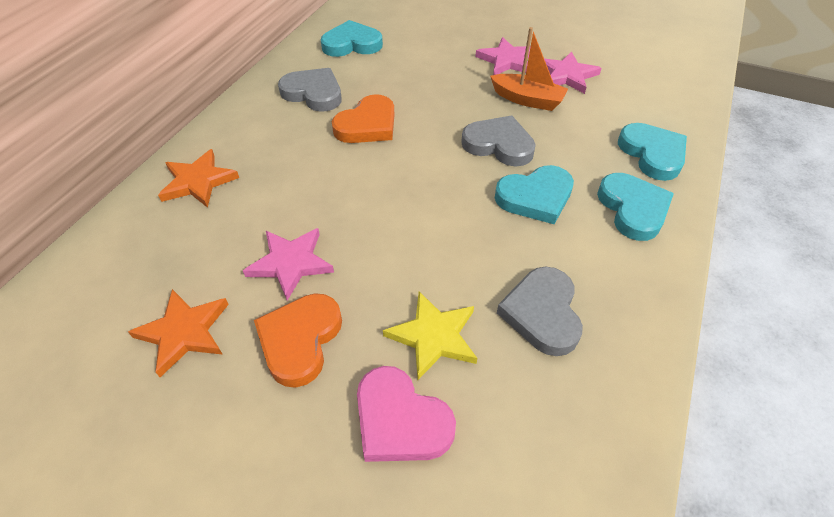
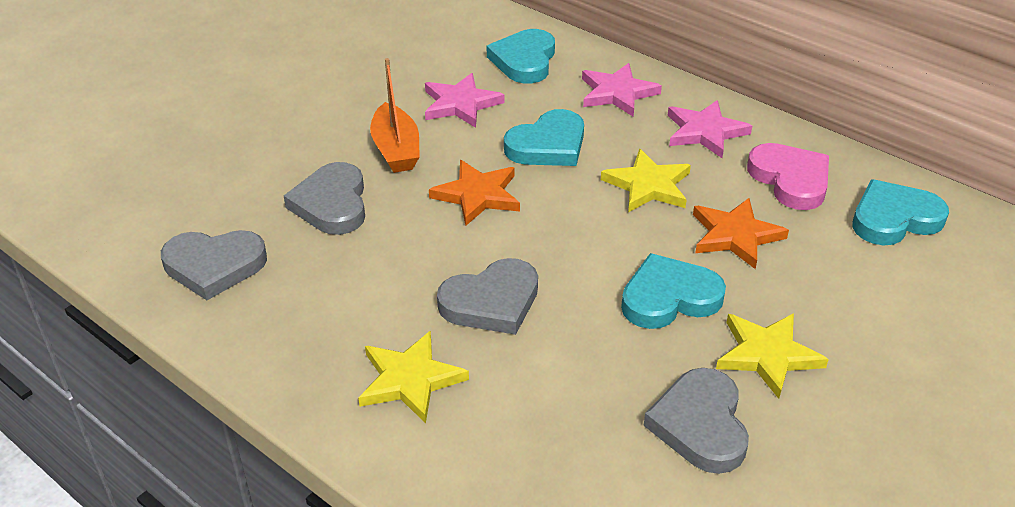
grey heart: 3 -> 4
orange heart: 2 -> 0
yellow star: 1 -> 3

